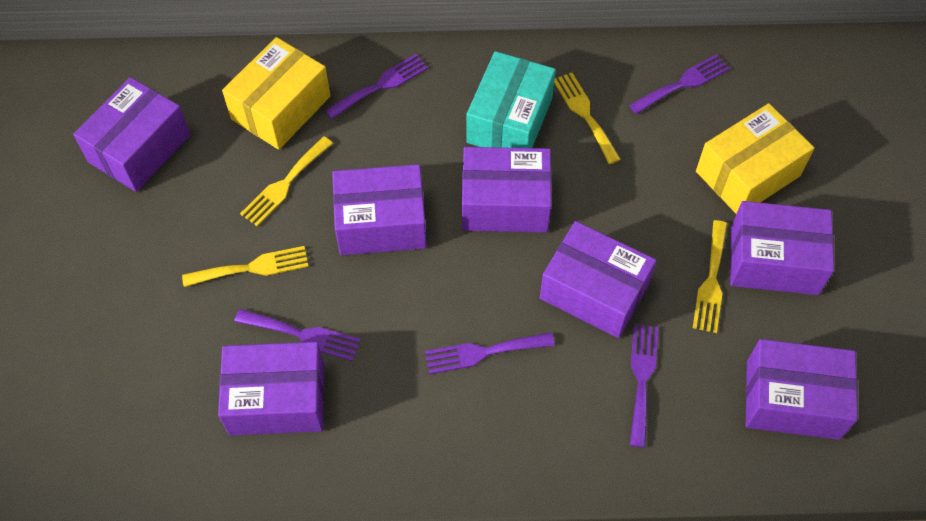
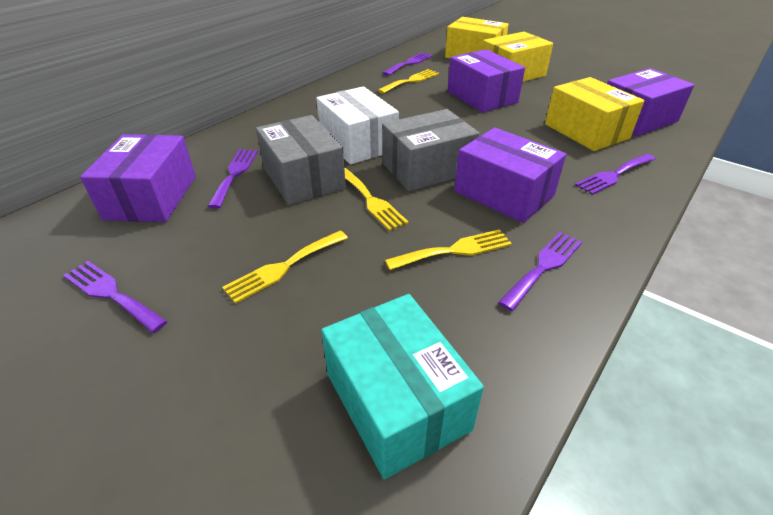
grey box: 0 -> 2
purple box: 7 -> 4
white box: 0 -> 1
yellow box: 2 -> 3

